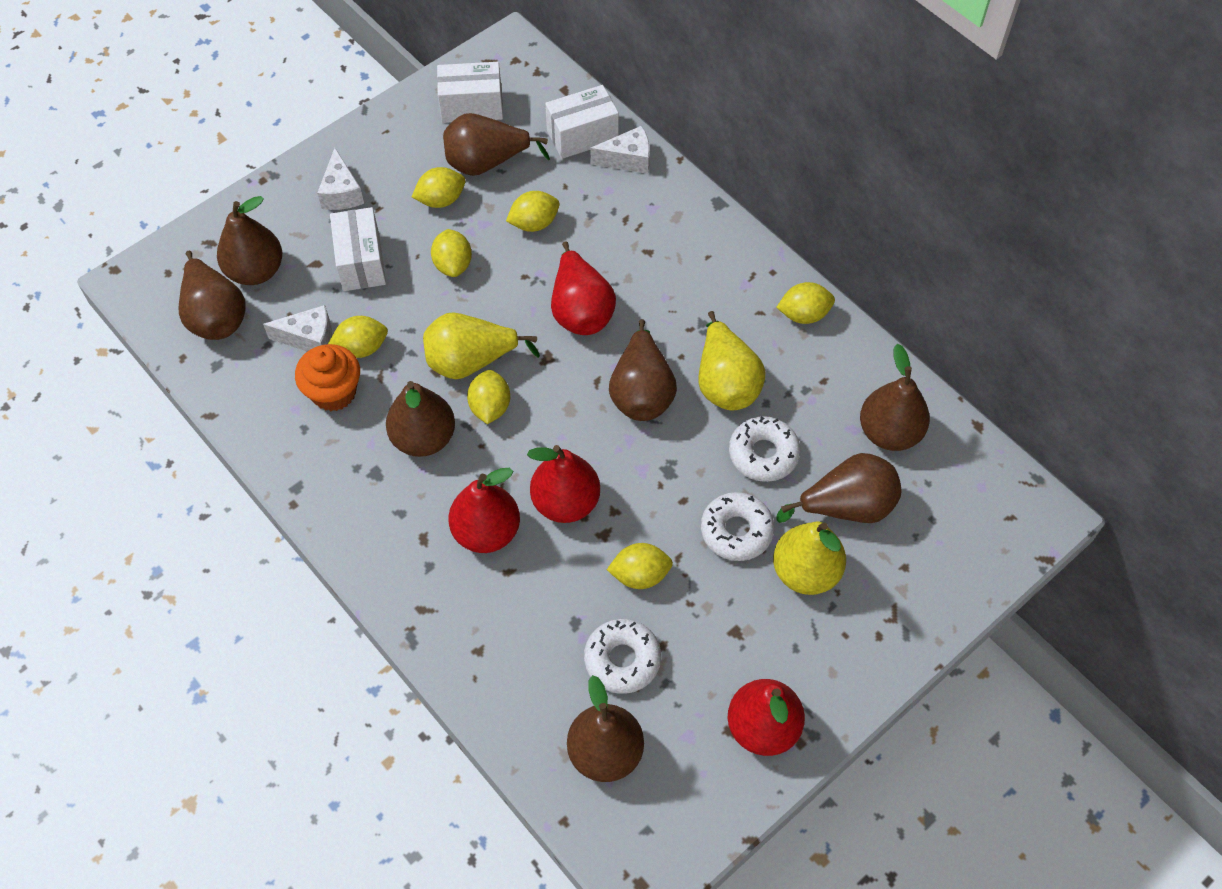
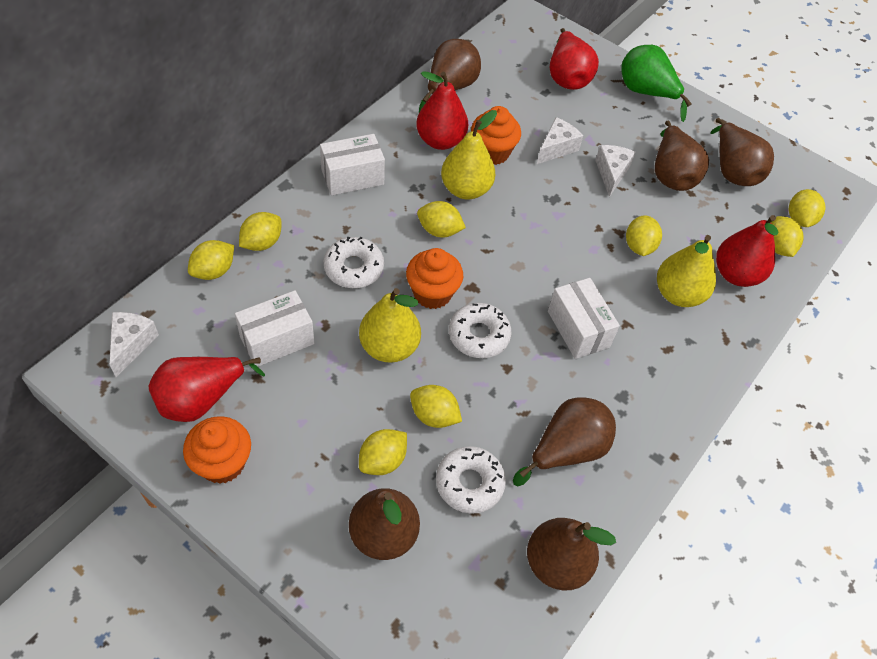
brown pear: 8 -> 6
green pear: 0 -> 1
orange cupcake: 1 -> 3
yellow lemon: 7 -> 8

